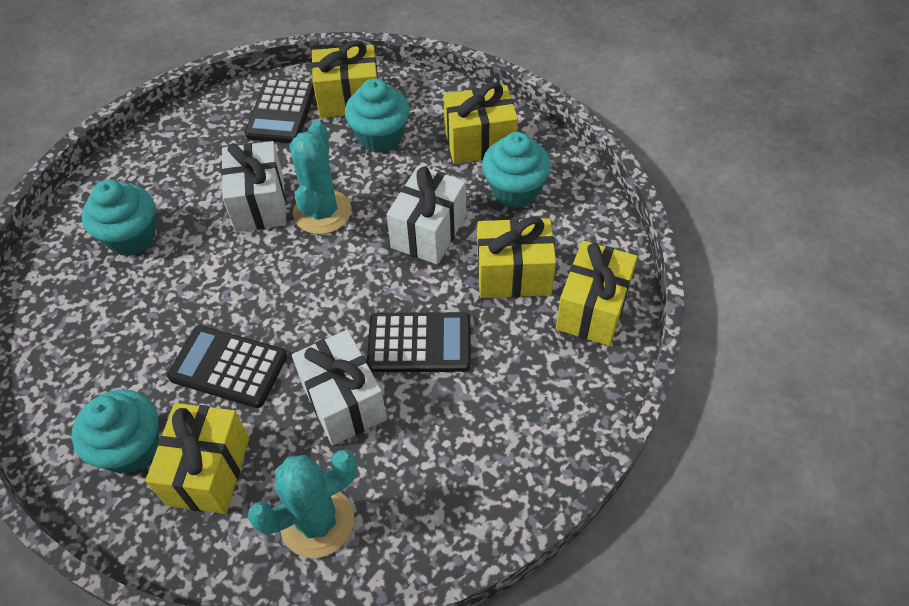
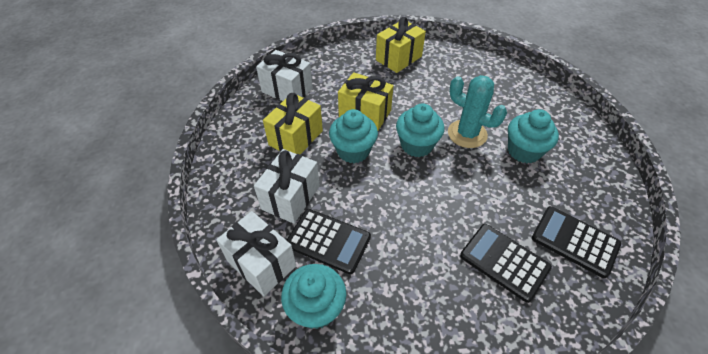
turquoise cactus: 2 -> 1
yellow gift: 5 -> 3

